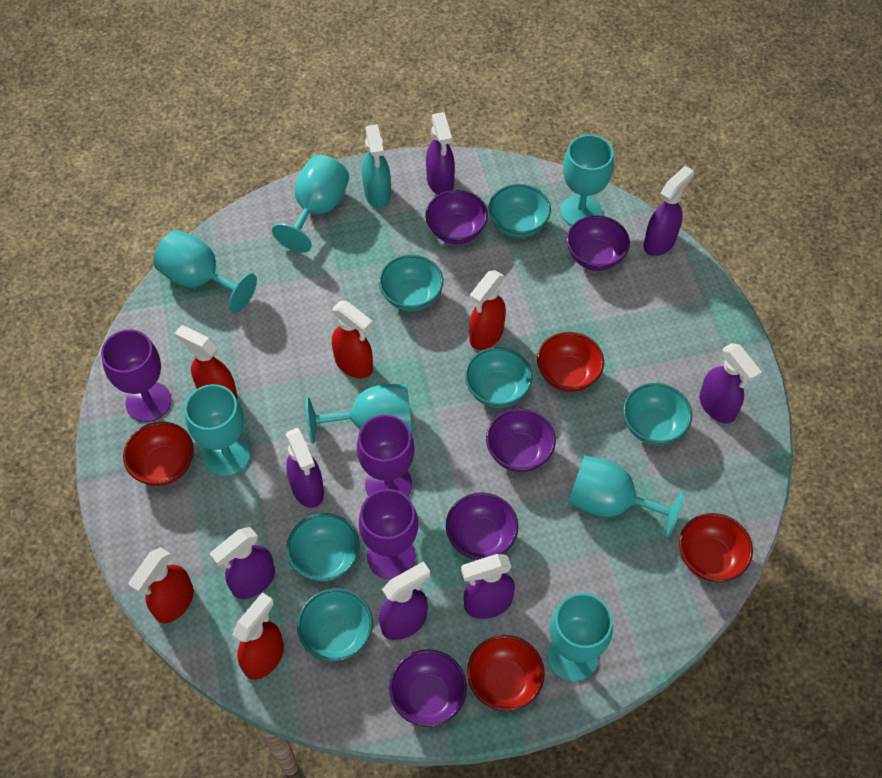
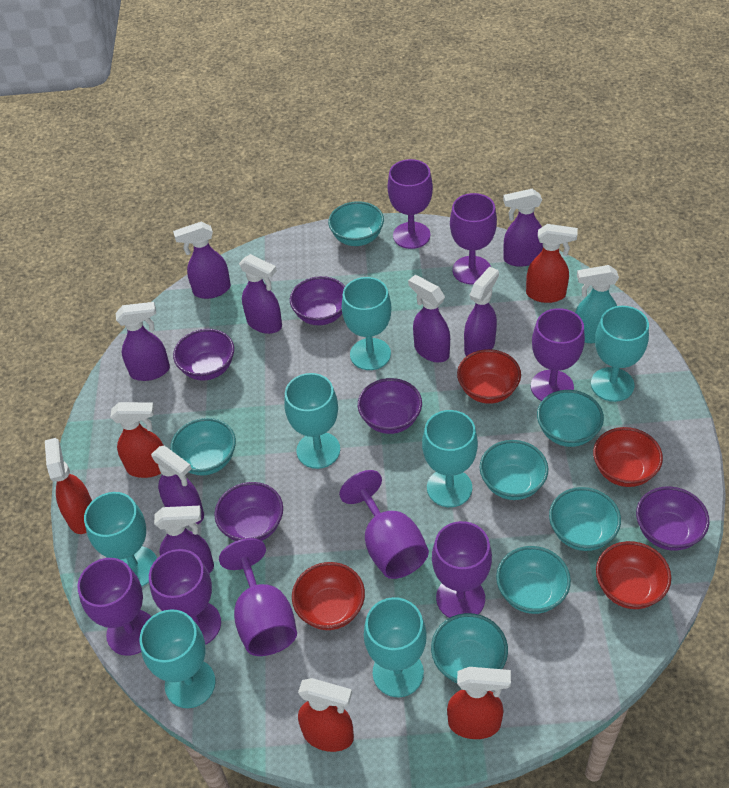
purple goblet: 3 -> 8
purple spray bottle: 7 -> 8
turquoise bowl: 6 -> 7

